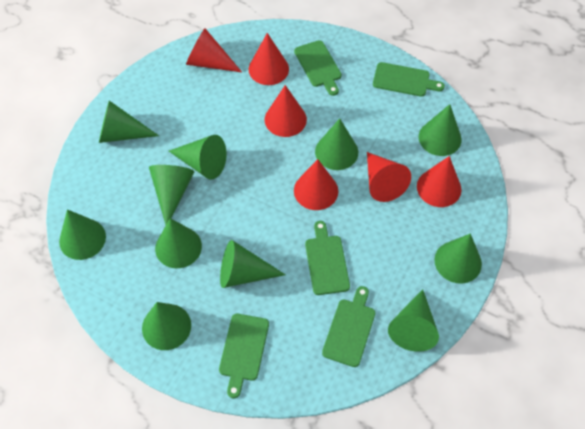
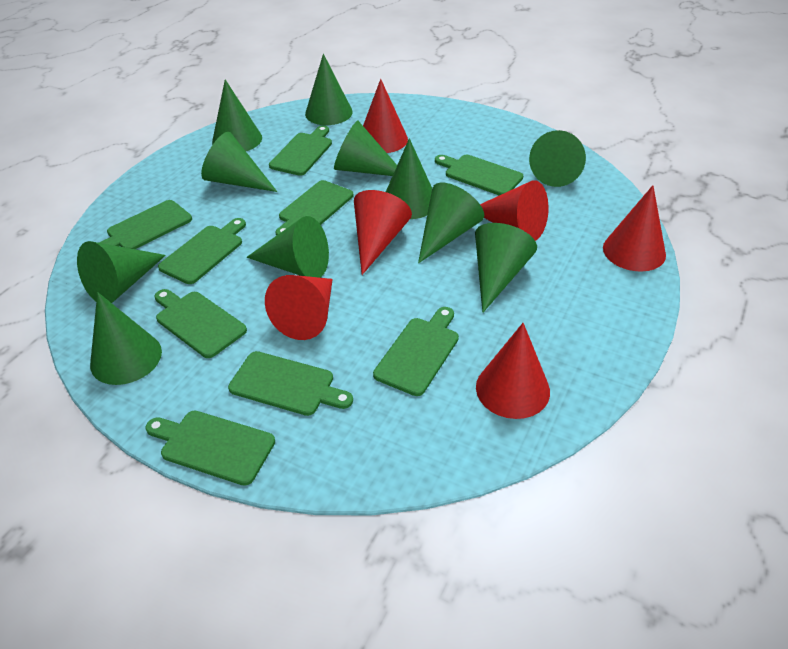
green cutting board: 5 -> 9

